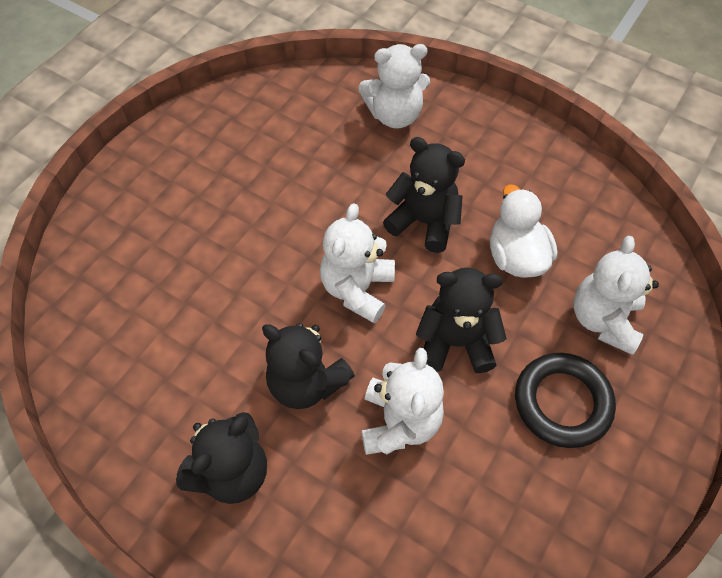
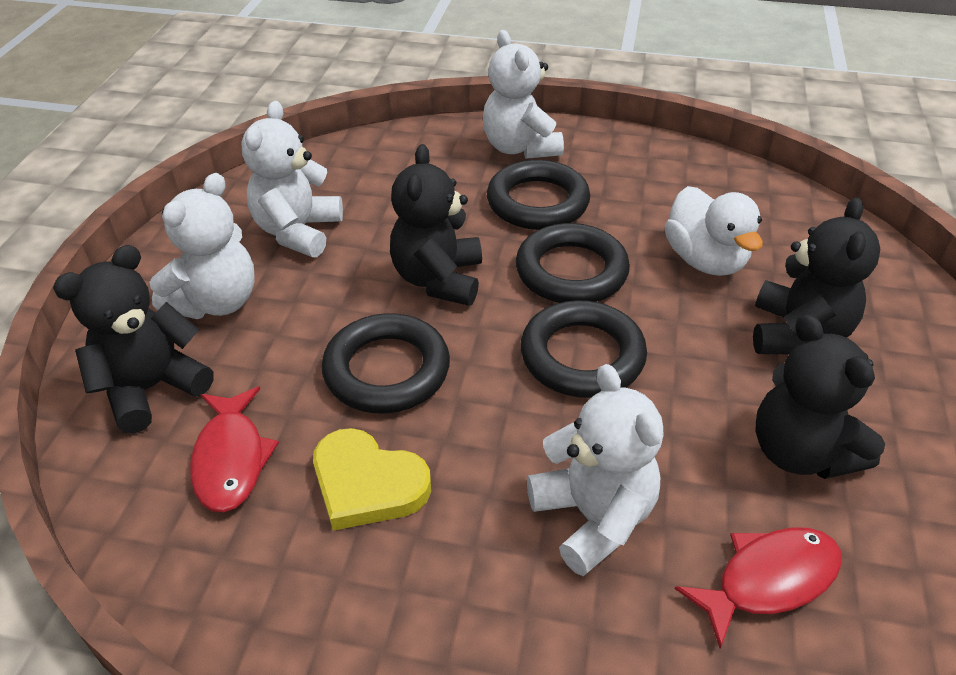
black ring: 1 -> 4
red fish: 0 -> 2
yellow heart: 0 -> 1

